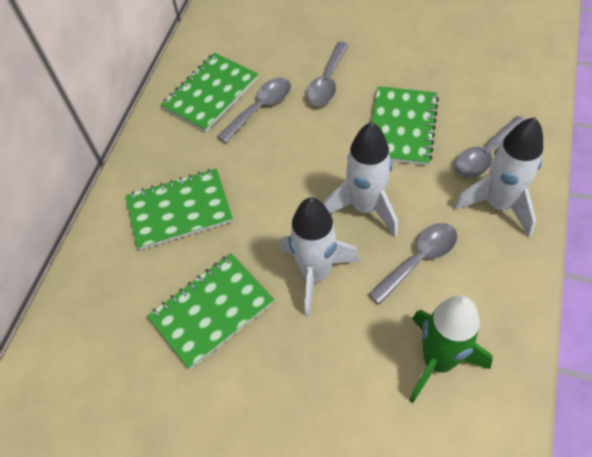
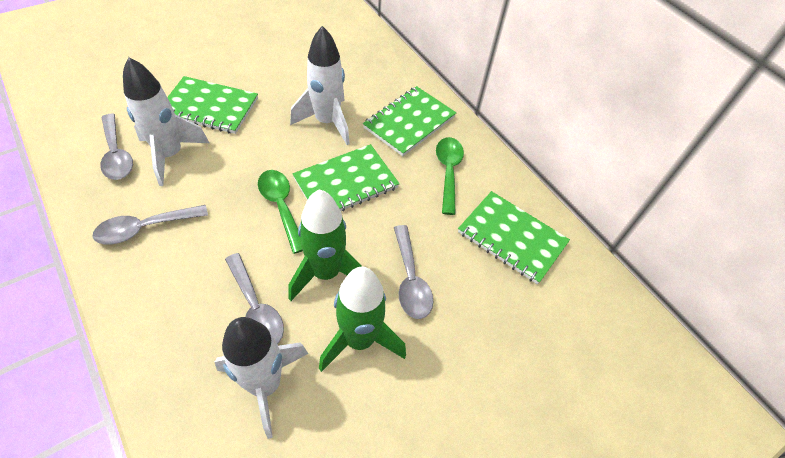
green rocket: 1 -> 2
green spoon: 0 -> 2

